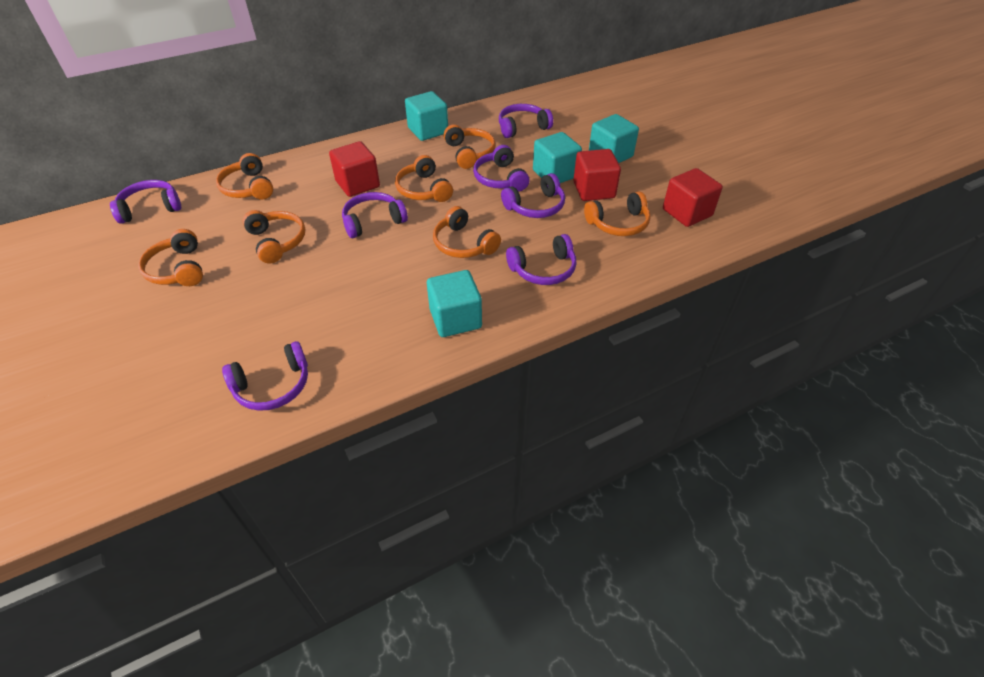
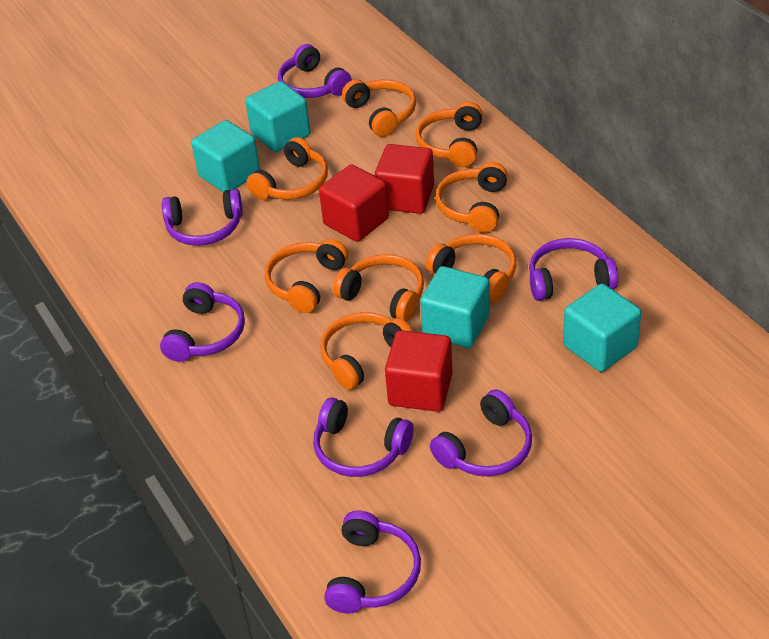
orange headphones: 7 -> 8

